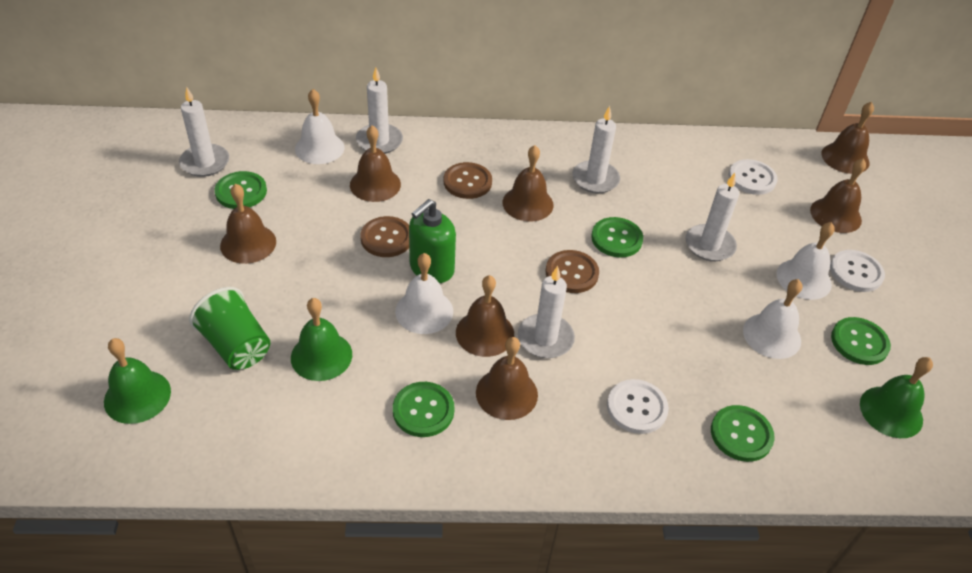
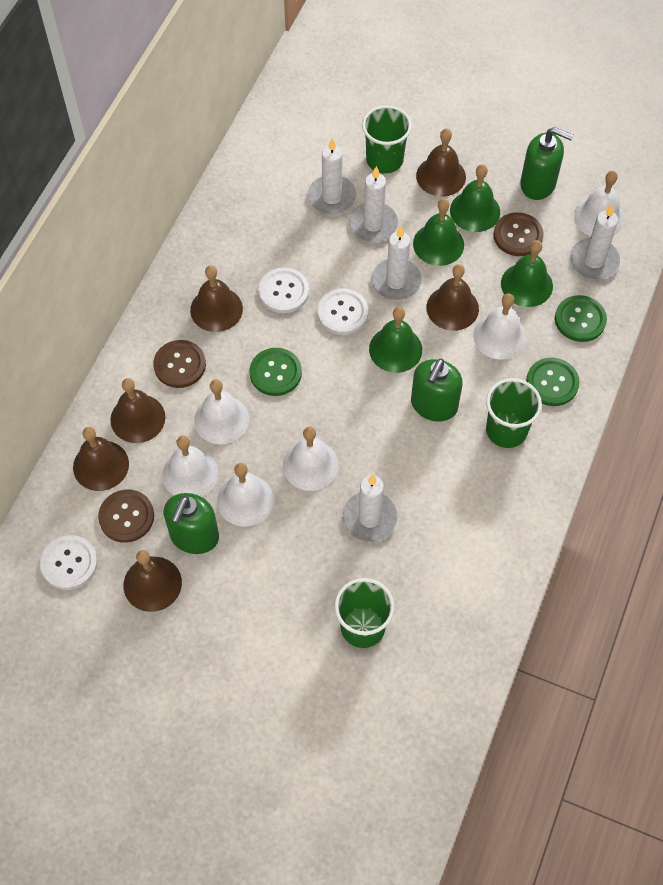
brown bell: 7 -> 6
green bell: 3 -> 4
green button: 5 -> 3
green cup: 1 -> 3
green soap dispenser: 1 -> 3
white bell: 4 -> 6

